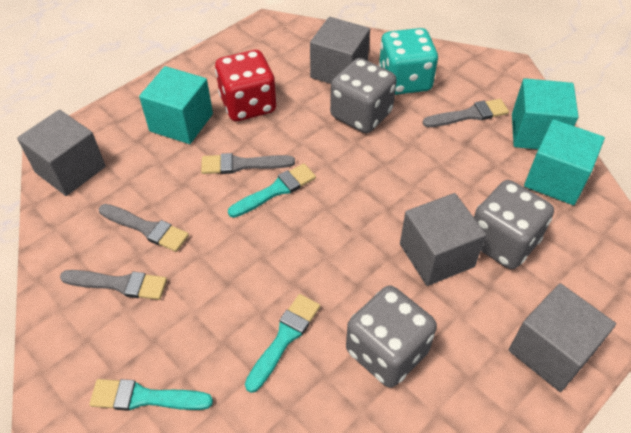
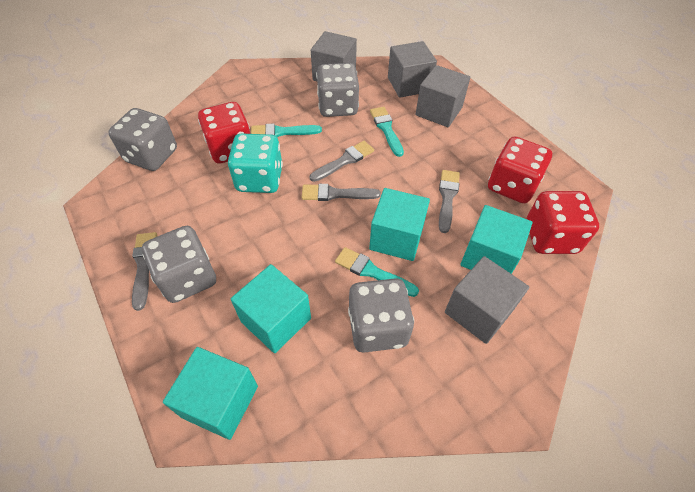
grey dice: 3 -> 4
red dice: 1 -> 3
turquoise cube: 3 -> 4

